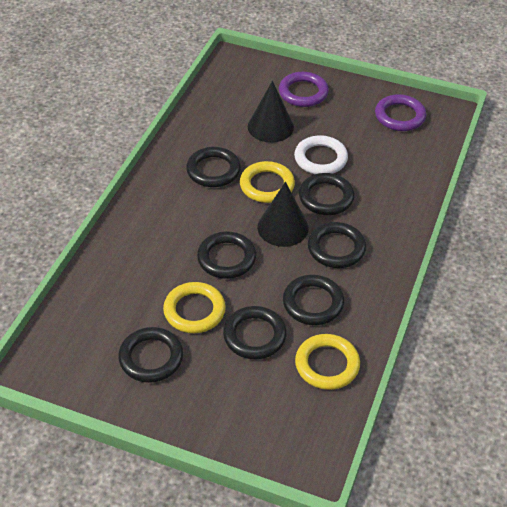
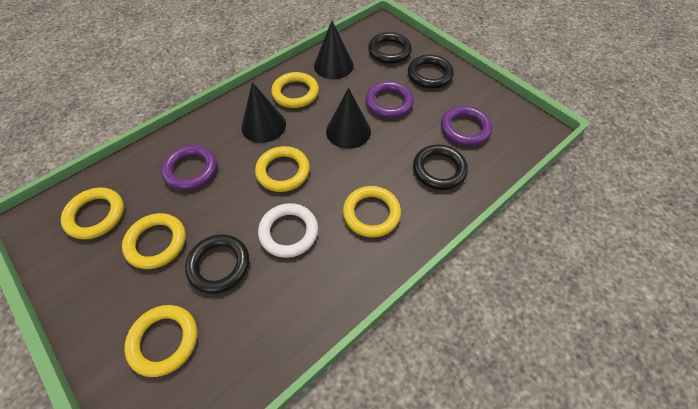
black cone: 2 -> 3
black ring: 7 -> 4
purple ring: 2 -> 3
yellow ring: 3 -> 6

